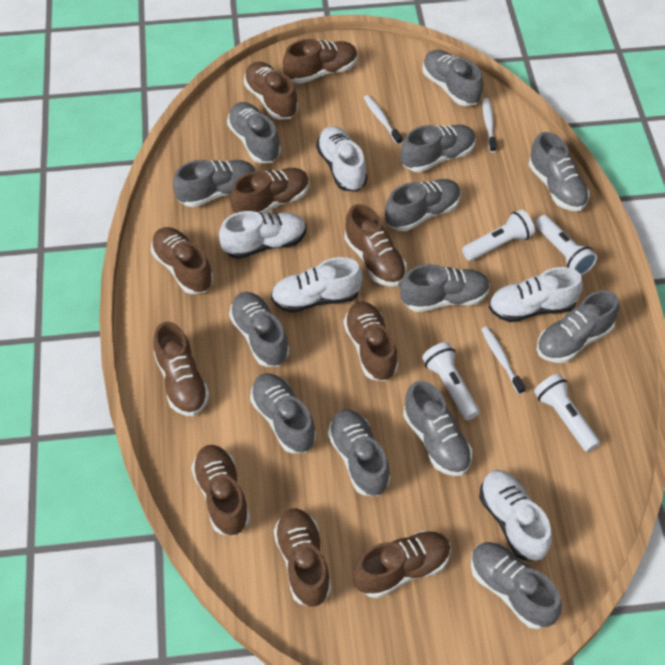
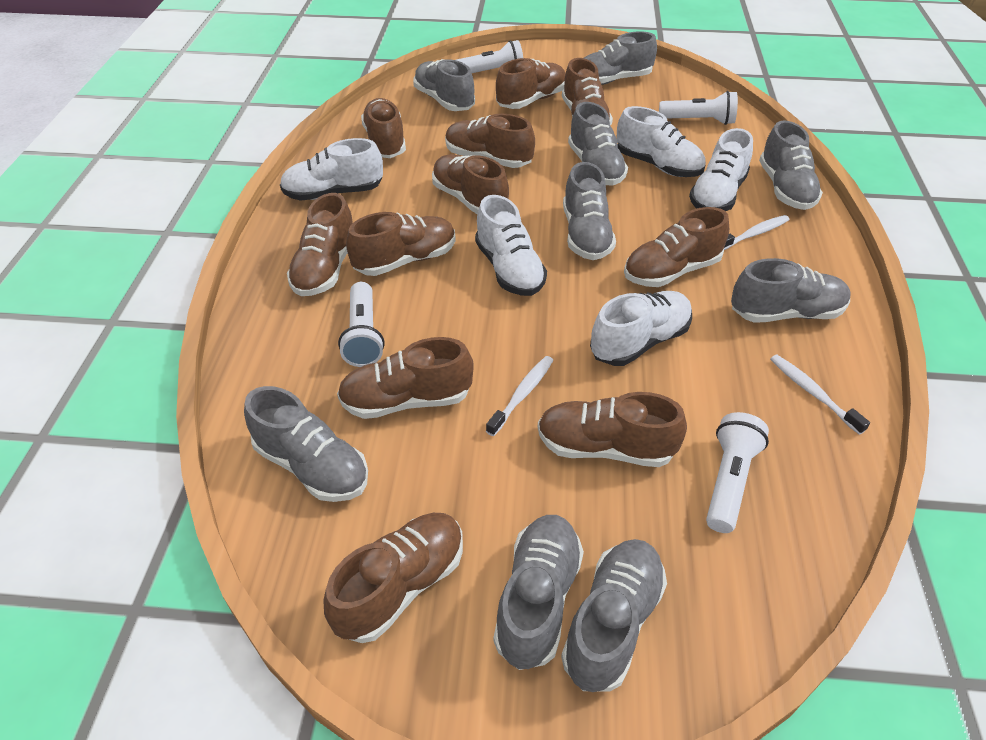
brown shoe: 10 -> 11
grey shoe: 13 -> 9

